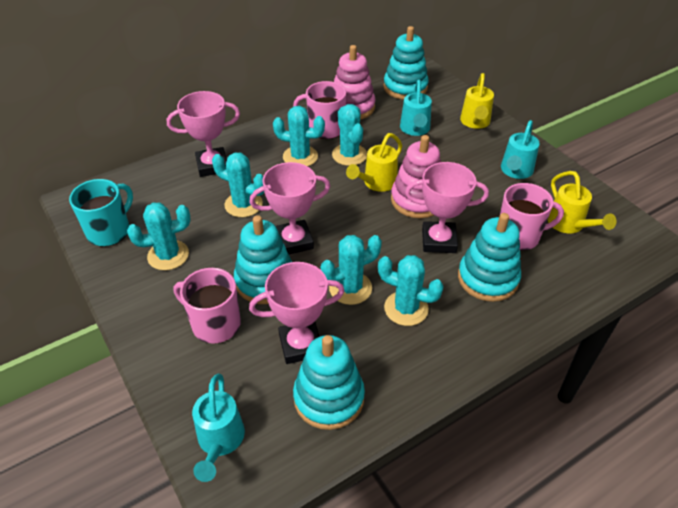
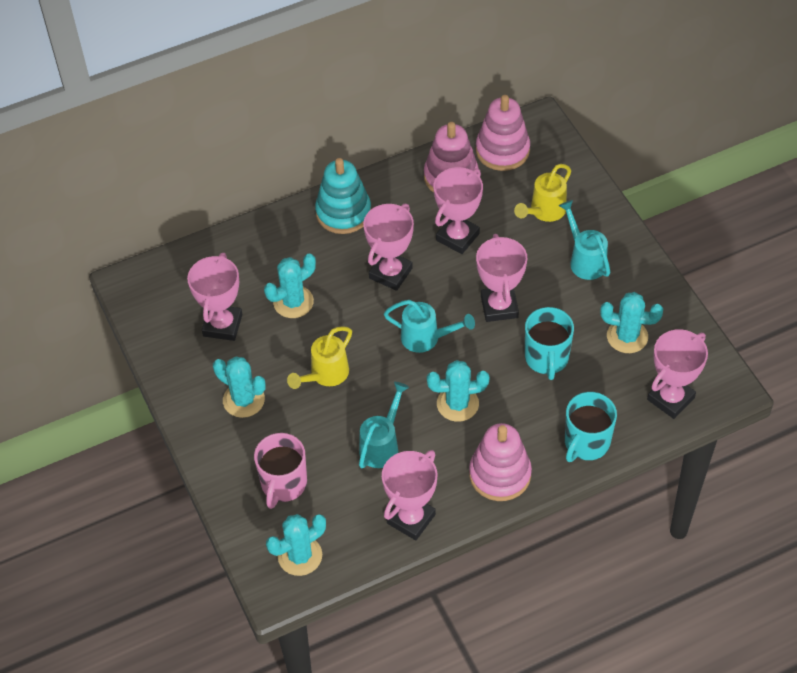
pink mug: 3 -> 1
pink stacking toy: 2 -> 3
pink trophy: 4 -> 6
turquoise cactus: 6 -> 5
turquoise mug: 1 -> 2
turquoise stacking toy: 4 -> 1
yellow watering can: 3 -> 2

